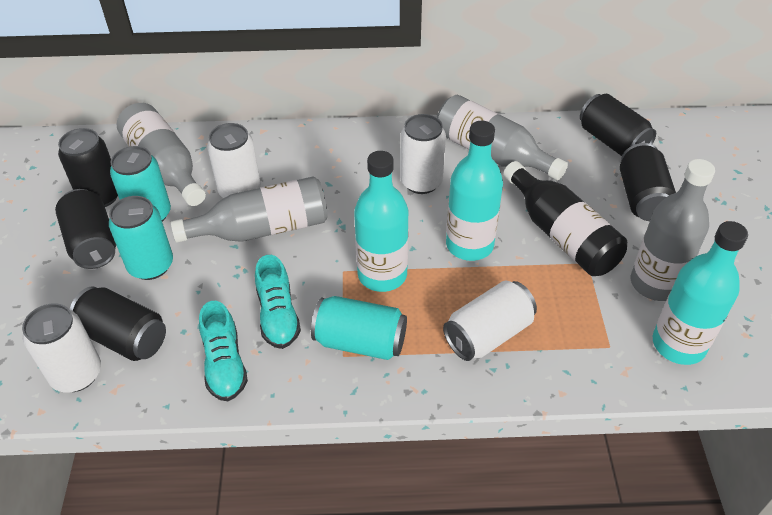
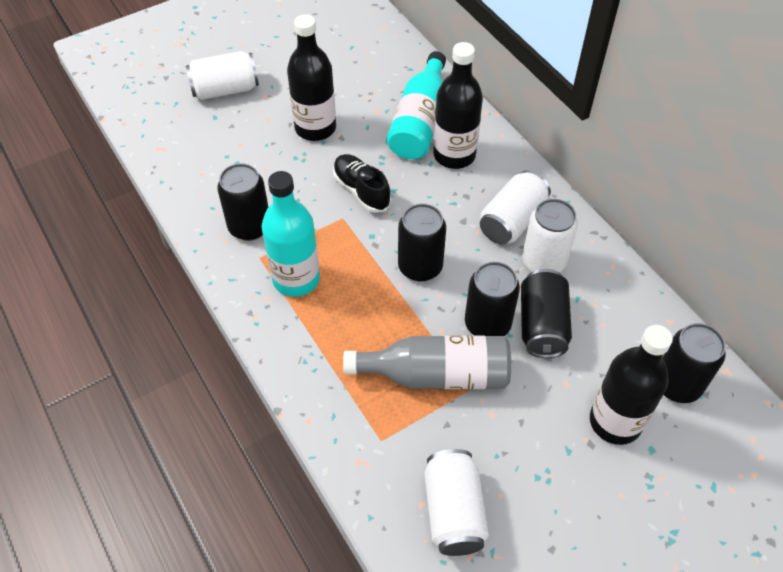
black bottle: 1 -> 3
black shoe: 0 -> 1
grey bottle: 4 -> 1
turquoise bottle: 3 -> 2
turquoise can: 3 -> 0
turquoise shoe: 2 -> 0

